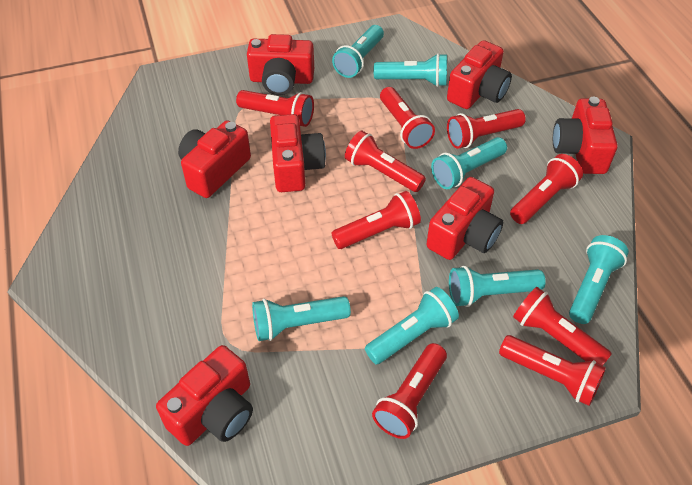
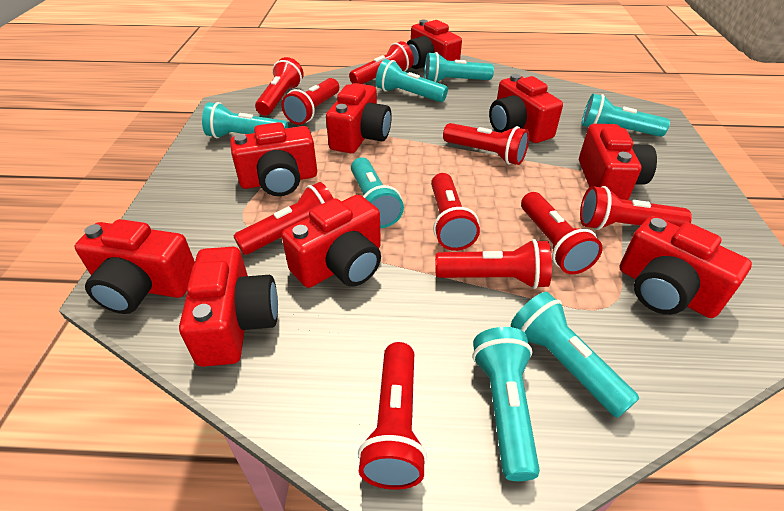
red camera: 7 -> 9
red flashlight: 9 -> 10

